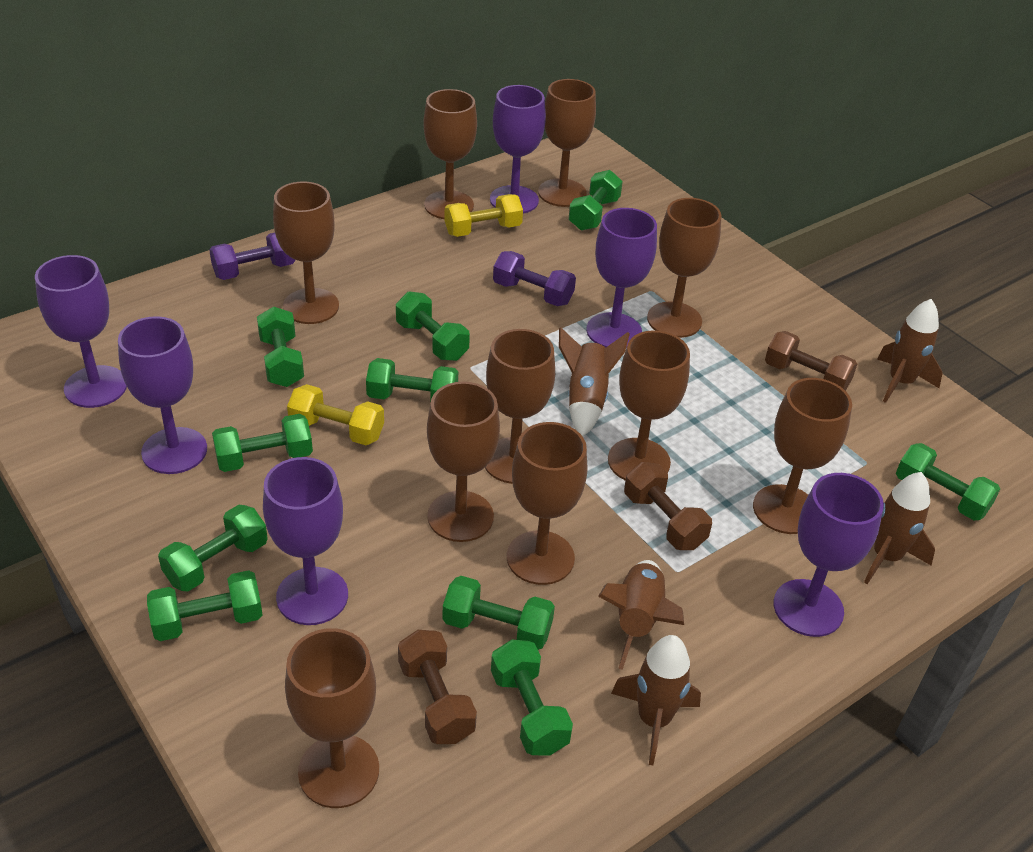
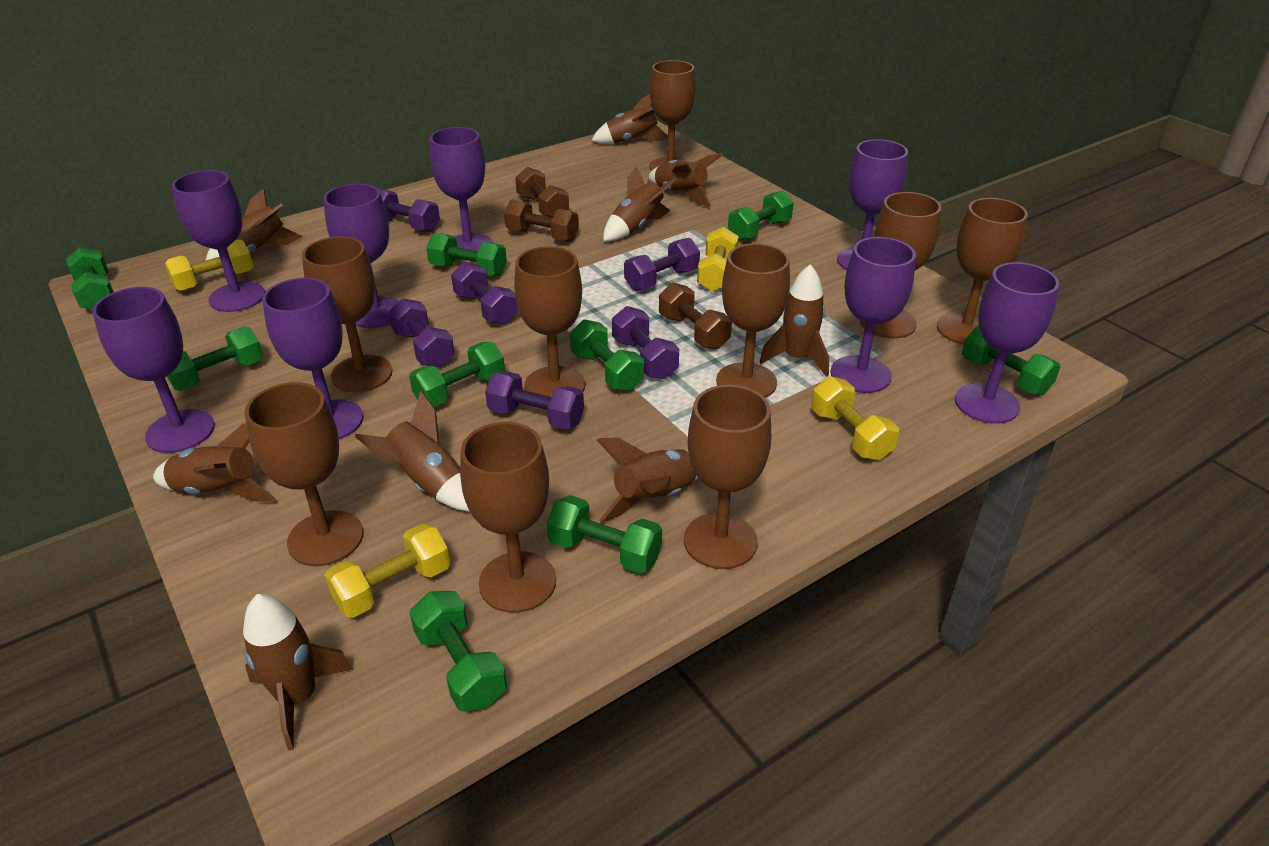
brown goblet: 10 -> 9
brown rocket: 5 -> 9
green dumbbell: 10 -> 9
purple dumbbell: 2 -> 6
purple goblet: 6 -> 8
yellow dumbbell: 2 -> 4

